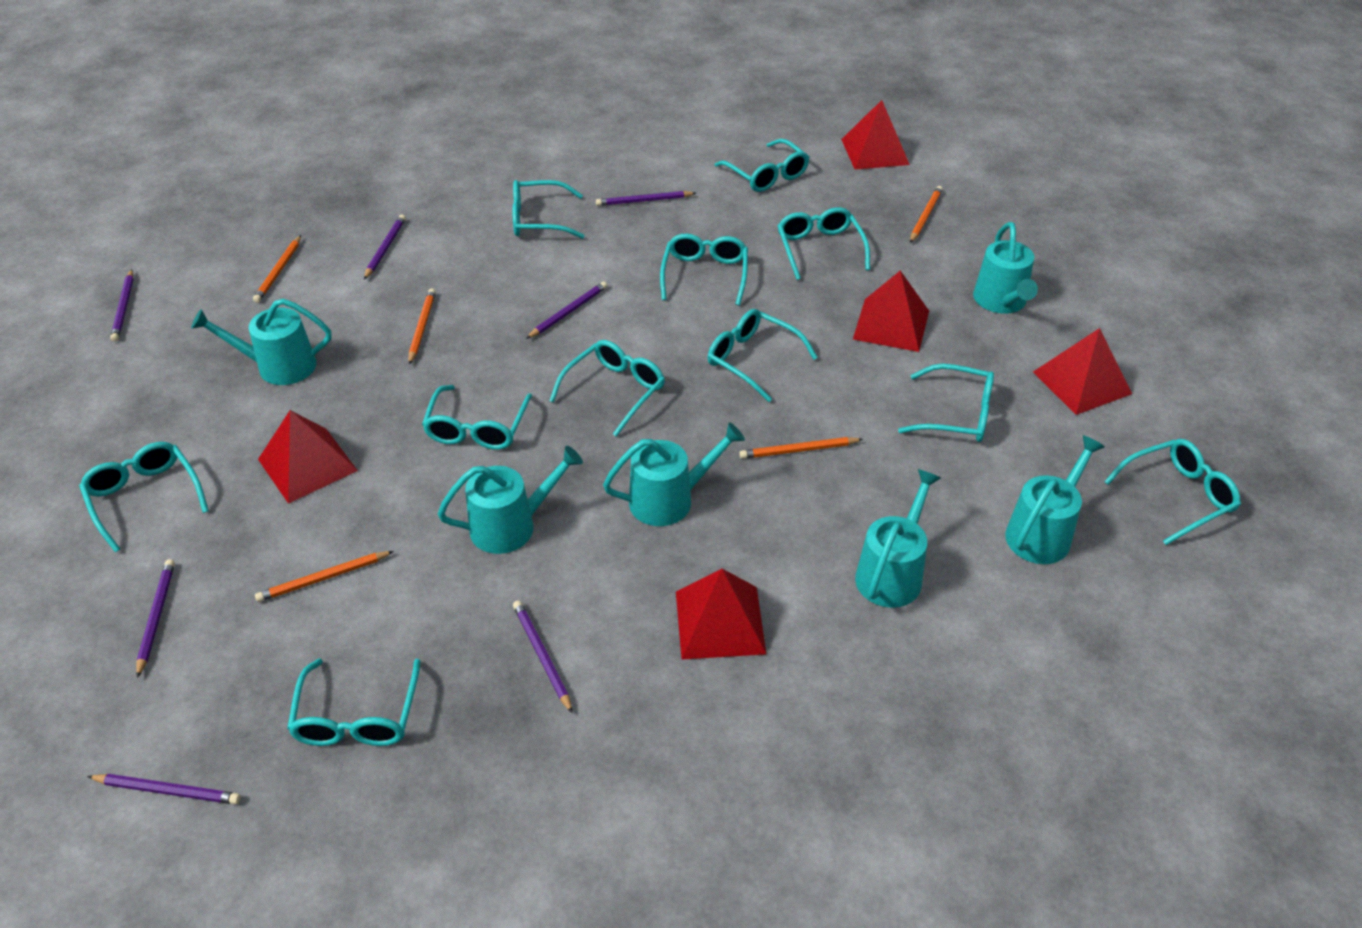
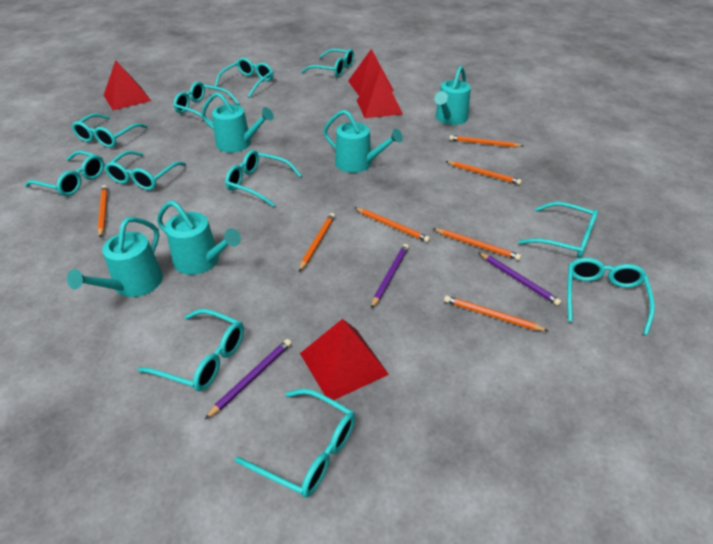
orange pencil: 5 -> 7
purple pencil: 7 -> 3
red pyramid: 5 -> 4
turquoise watering can: 6 -> 5

